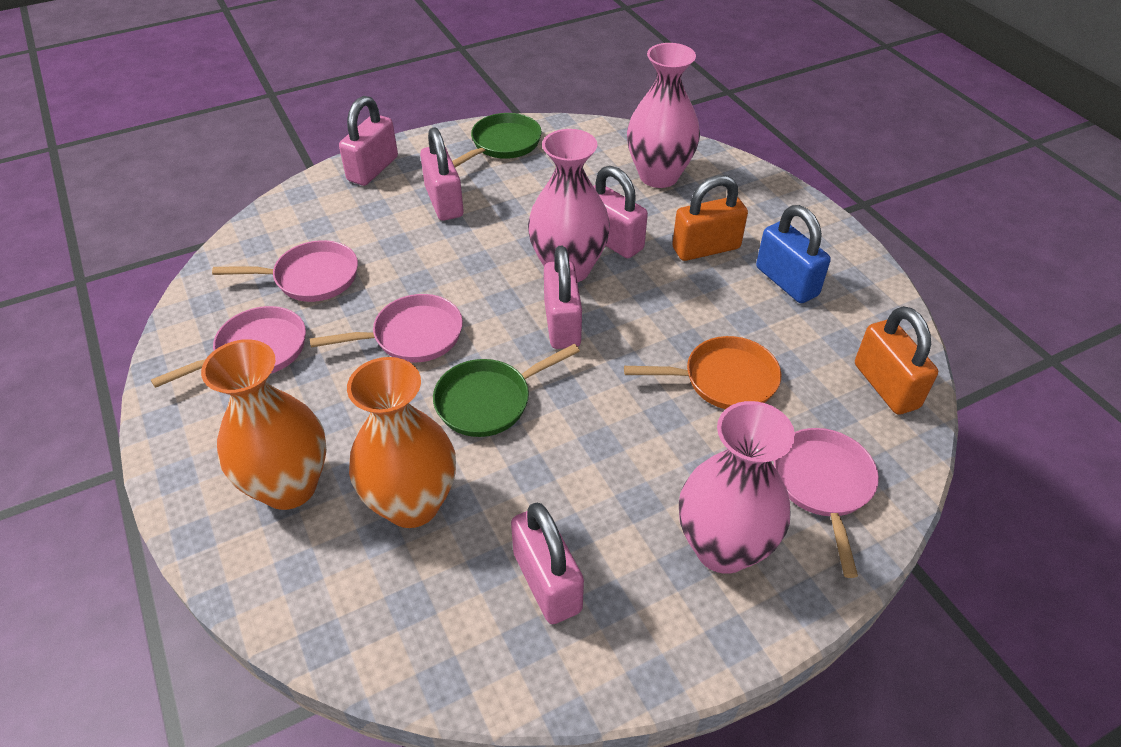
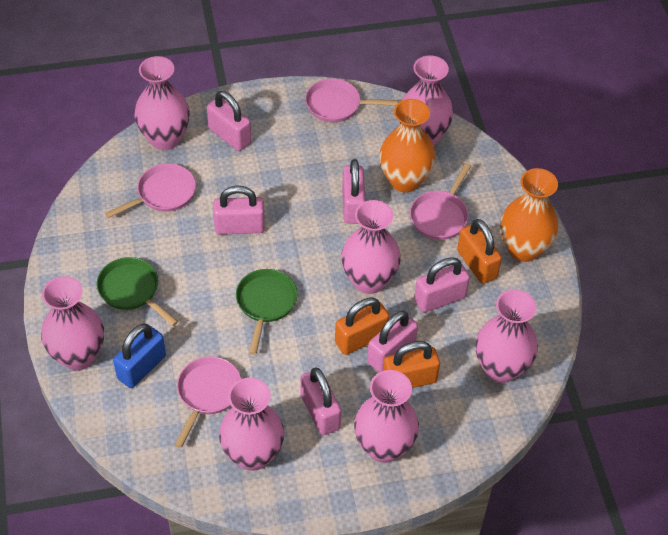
orange padlock: 2 -> 3
orange pan: 1 -> 0
pink padlock: 5 -> 6
pink vase: 3 -> 7

